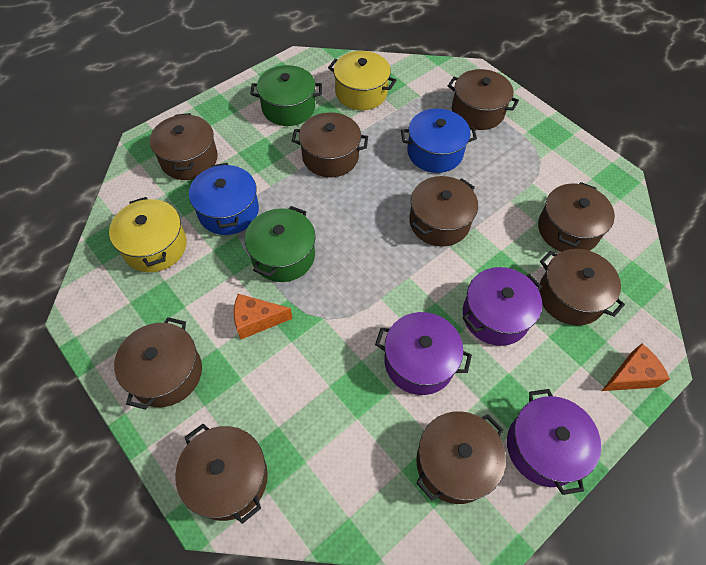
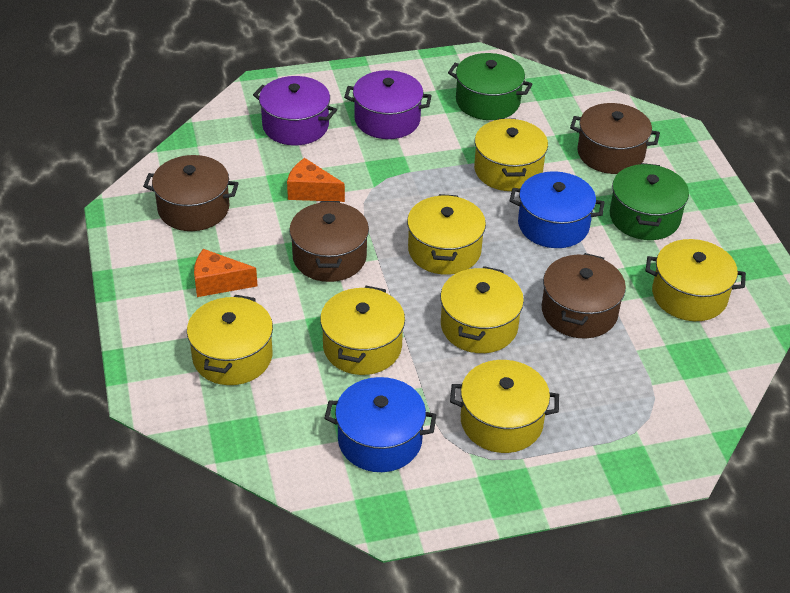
brown pot: 9 -> 4
purple pot: 3 -> 2
yellow pot: 2 -> 7

